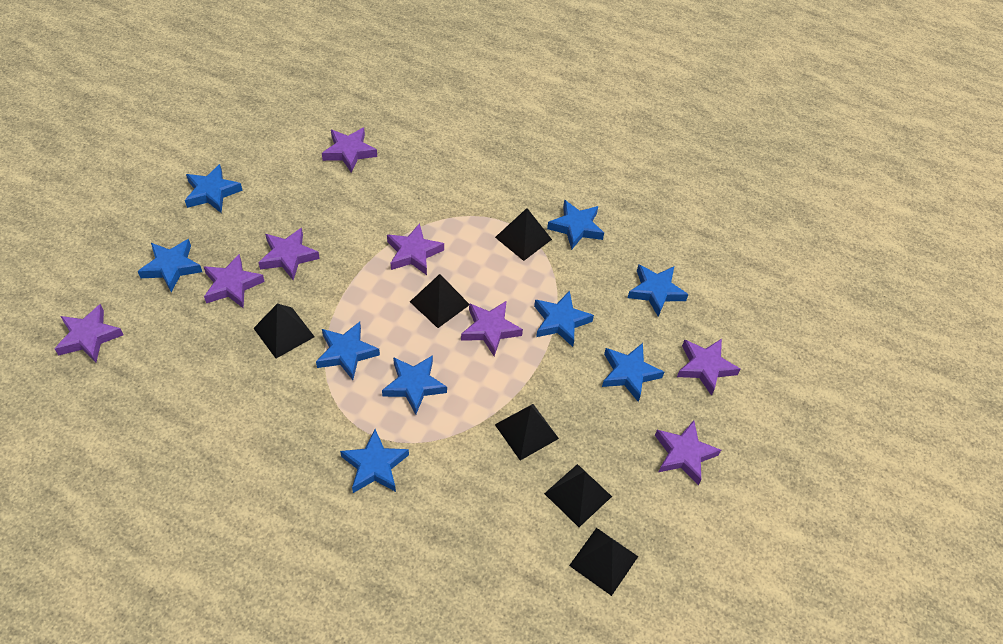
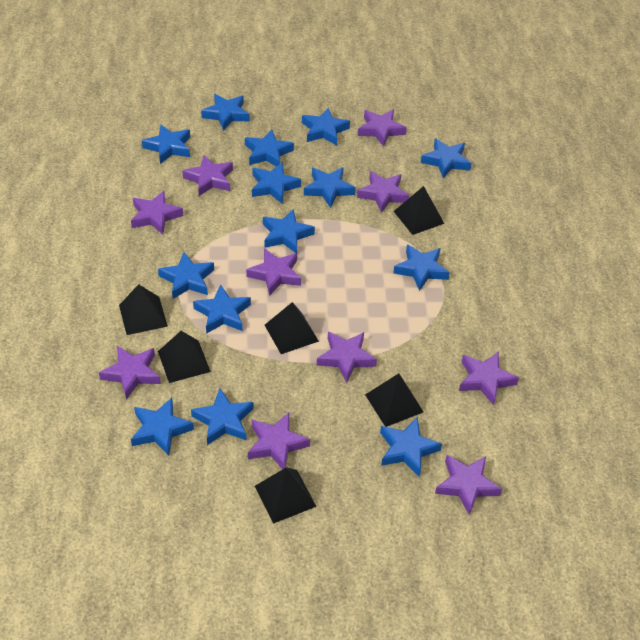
blue star: 9 -> 14
purple star: 8 -> 10

